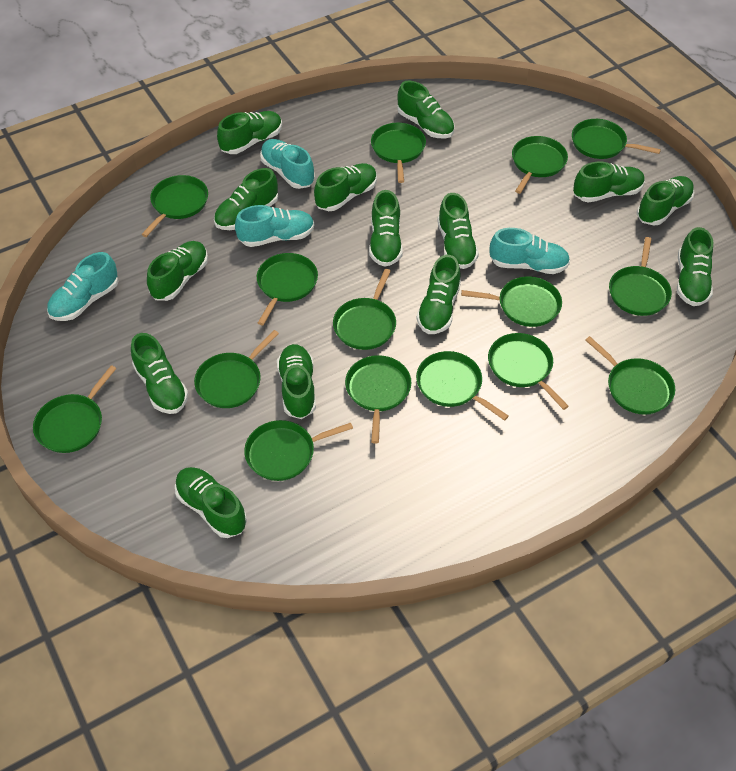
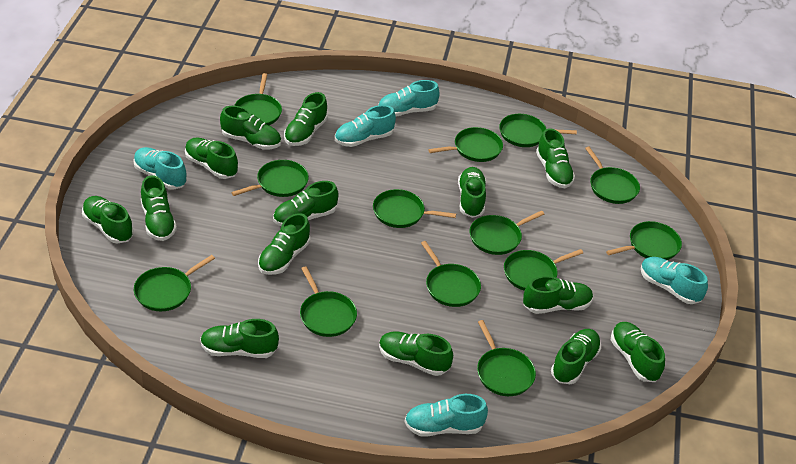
green pan: 15 -> 13
turquoise shoe: 4 -> 5

